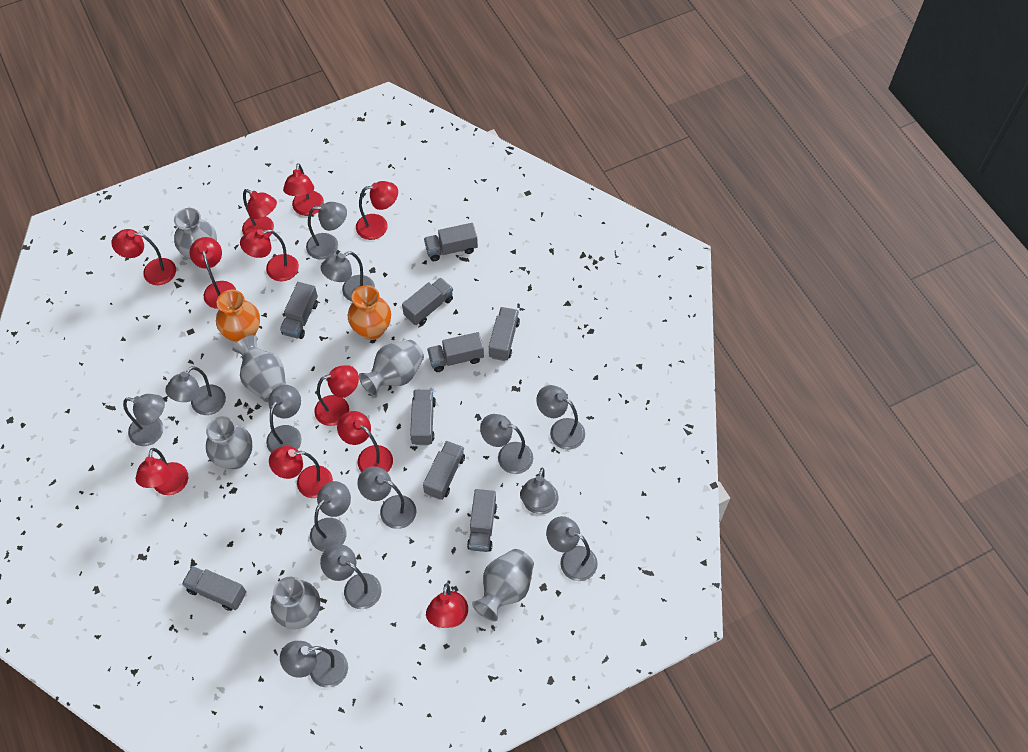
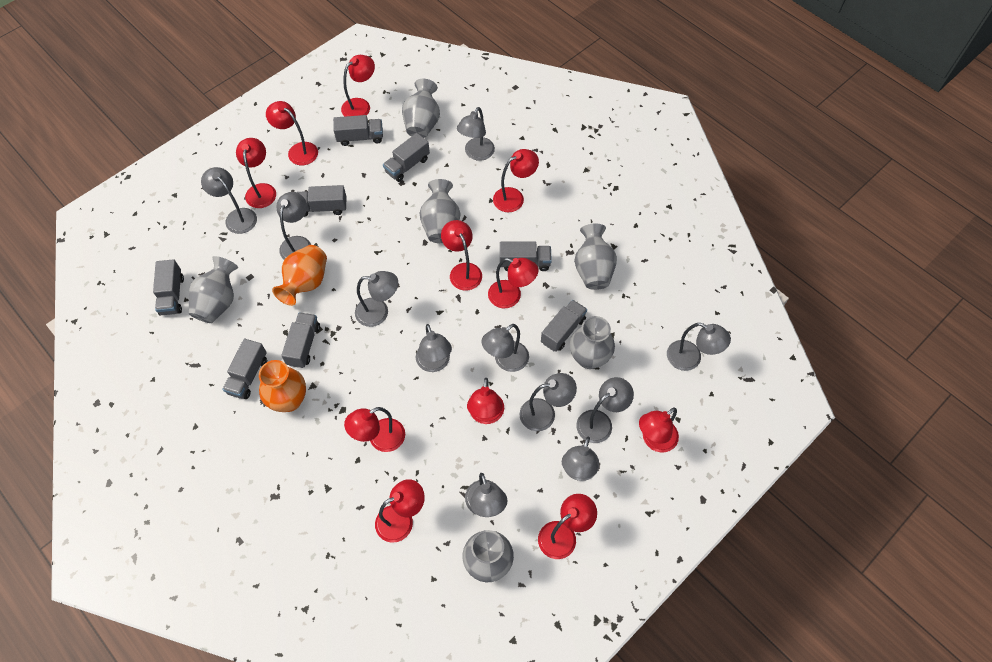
grey lamp: 13 -> 11
grey truck: 9 -> 8

